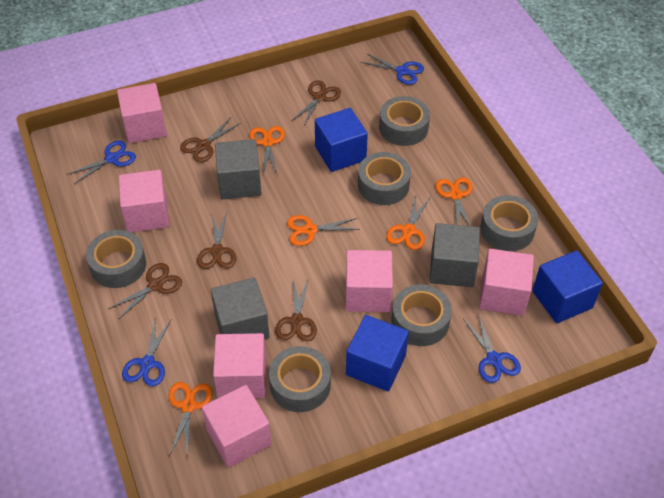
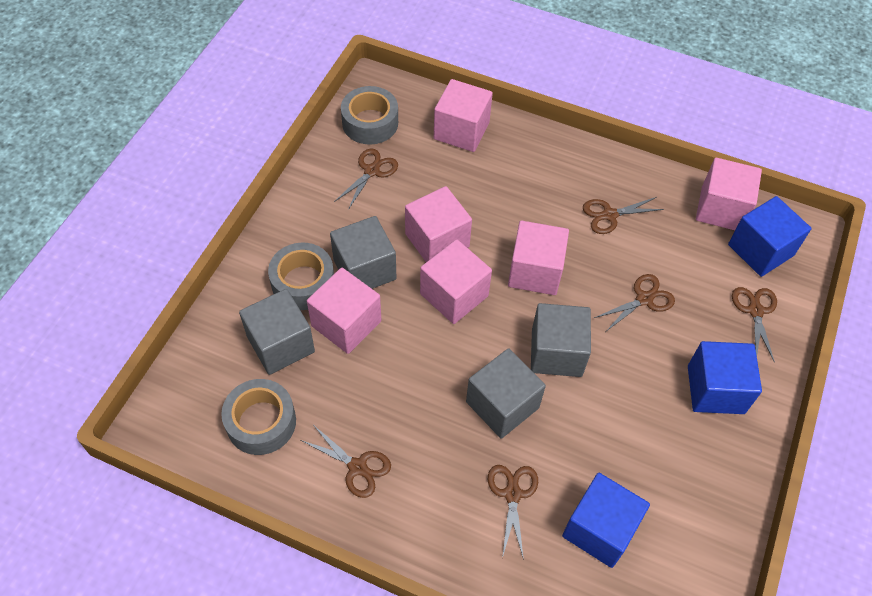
blue scissors: 4 -> 0
brown scissors: 5 -> 6
grey cube: 3 -> 4
grey tape: 6 -> 3
orange scissors: 5 -> 0

